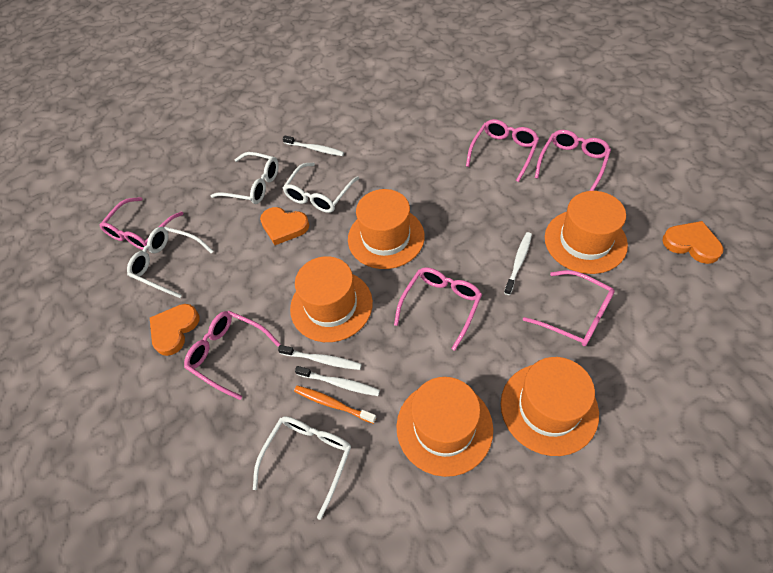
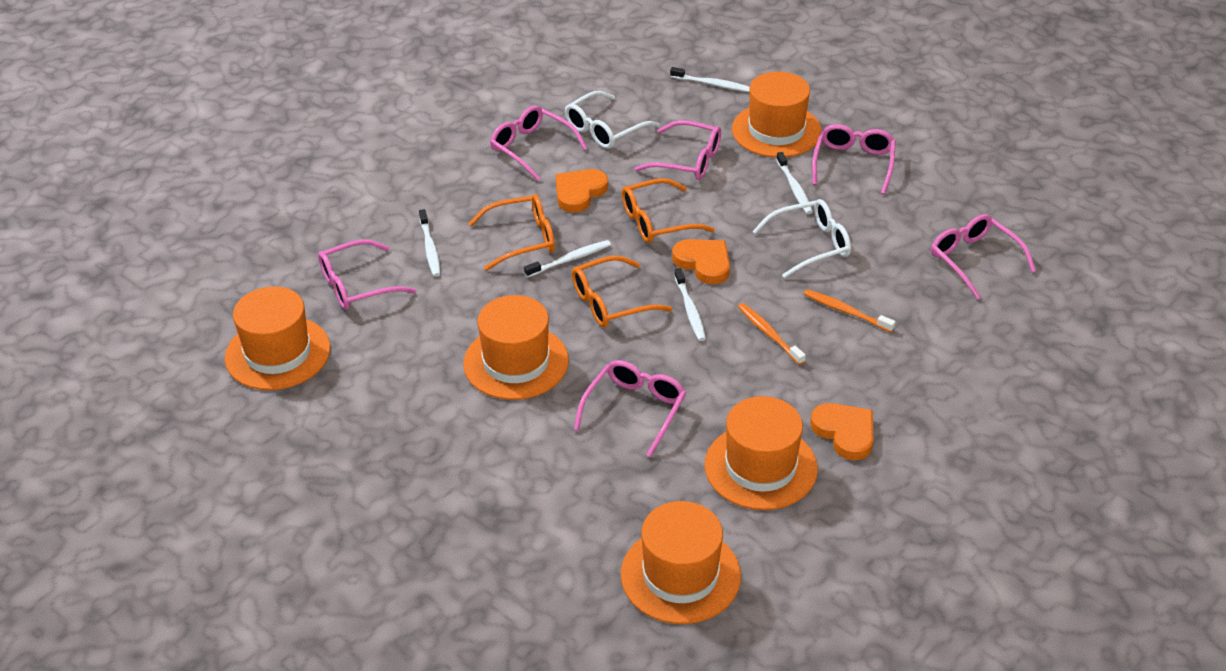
orange glasses: 0 -> 3
orange toothbrush: 1 -> 2
white glasses: 4 -> 2
white toothbrush: 4 -> 5

